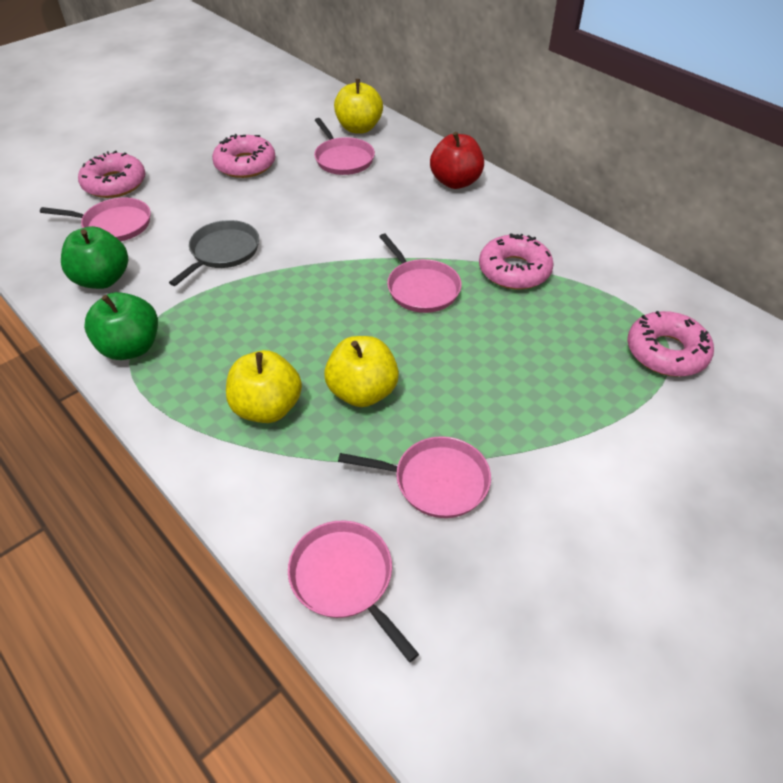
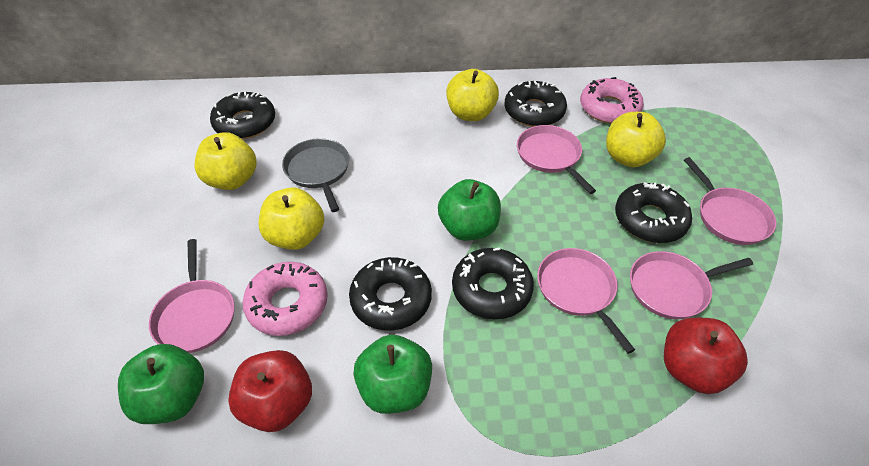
black donut: 0 -> 5
green apple: 2 -> 3
pink donut: 4 -> 2
red apple: 1 -> 2
yellow apple: 3 -> 4

